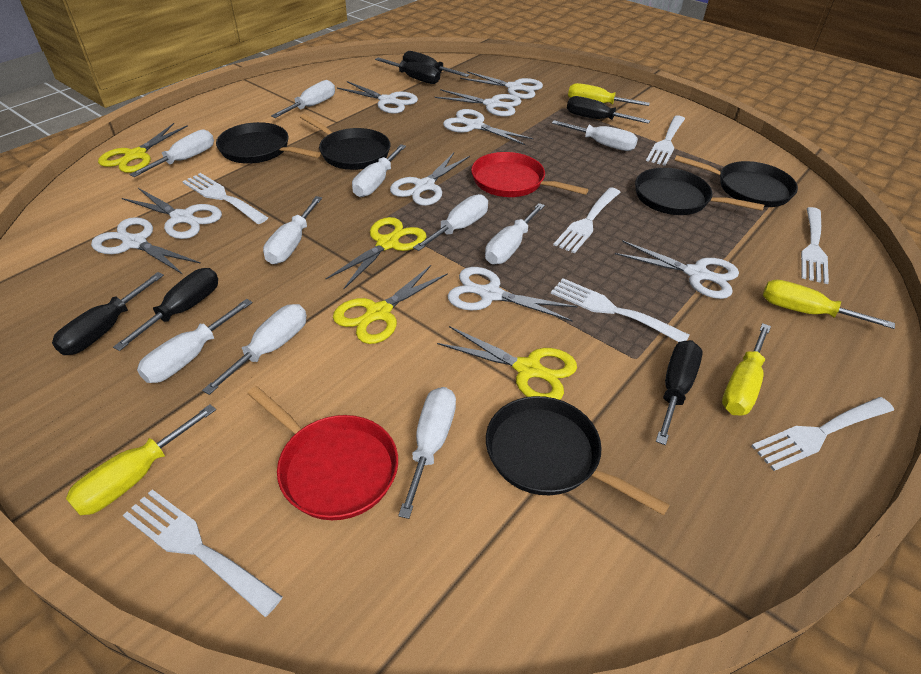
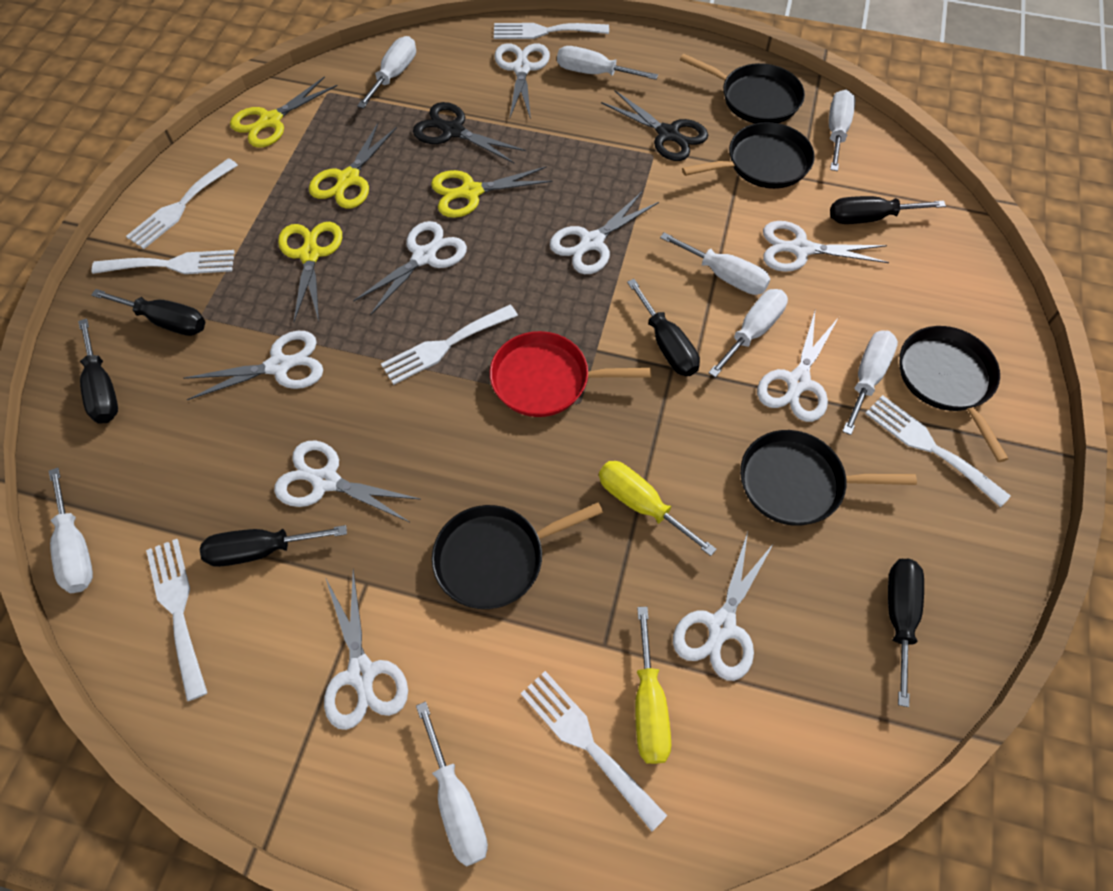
black scissors: 0 -> 2
red pan: 2 -> 1
white screwdriver: 10 -> 8
yellow screwdriver: 4 -> 2

